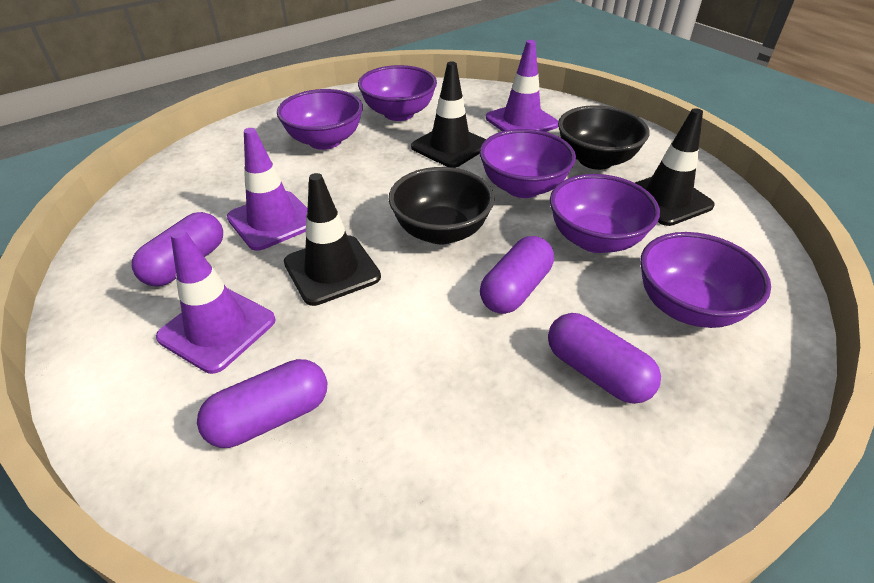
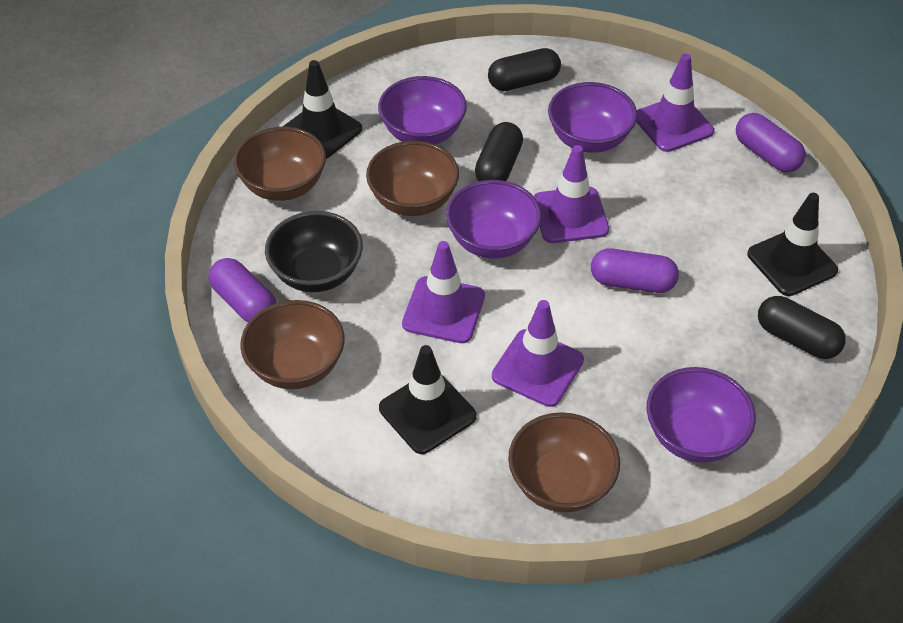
black bowl: 2 -> 1
black capsule: 0 -> 3
brown bowl: 0 -> 4
purple bowl: 5 -> 4
purple capsule: 4 -> 3
purple traffic cone: 3 -> 4

